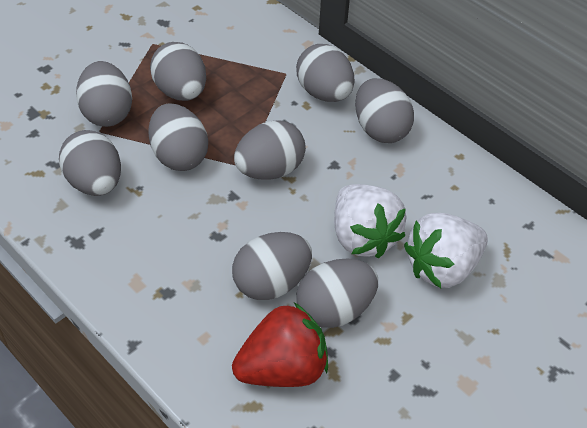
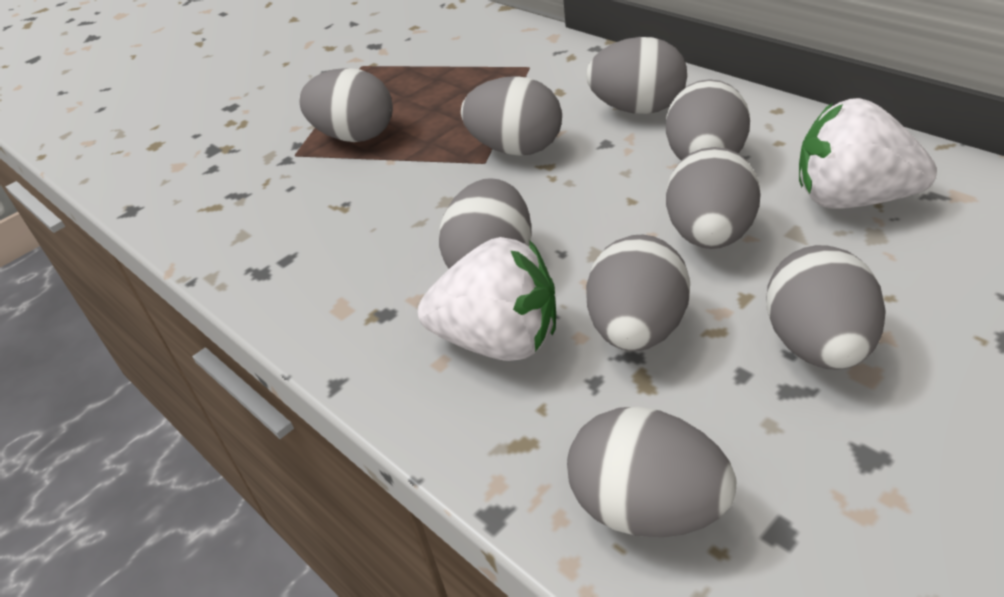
red strawberry: 1 -> 0

